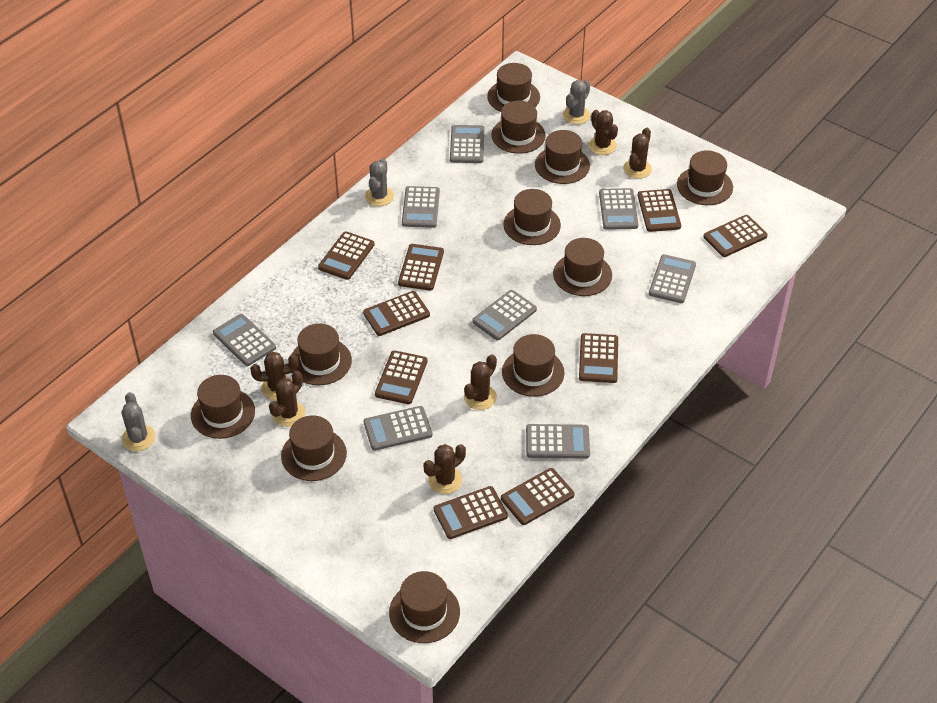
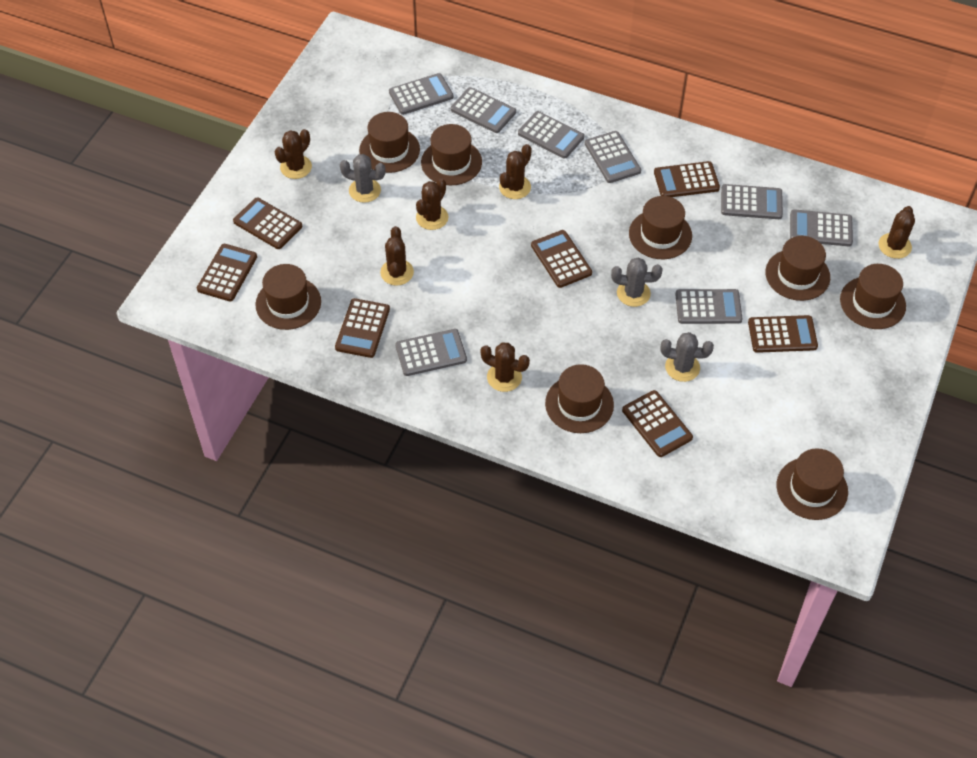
brown calculator: 9 -> 7
brown hat: 11 -> 8

